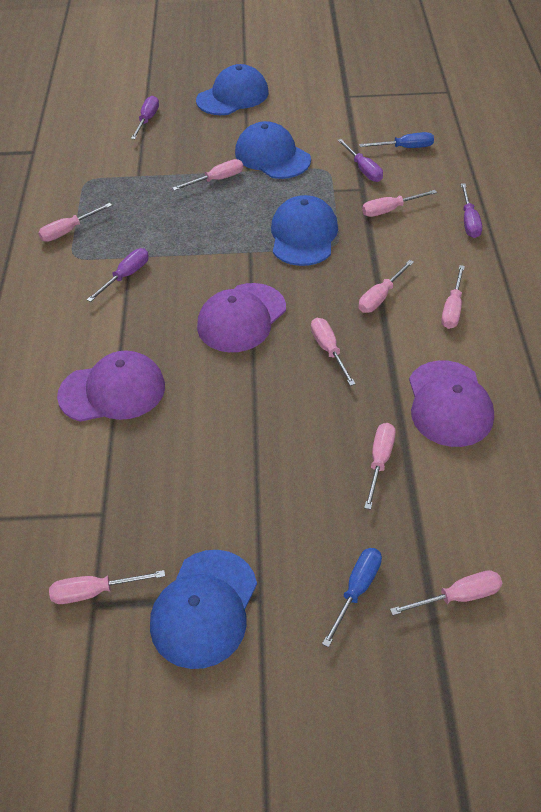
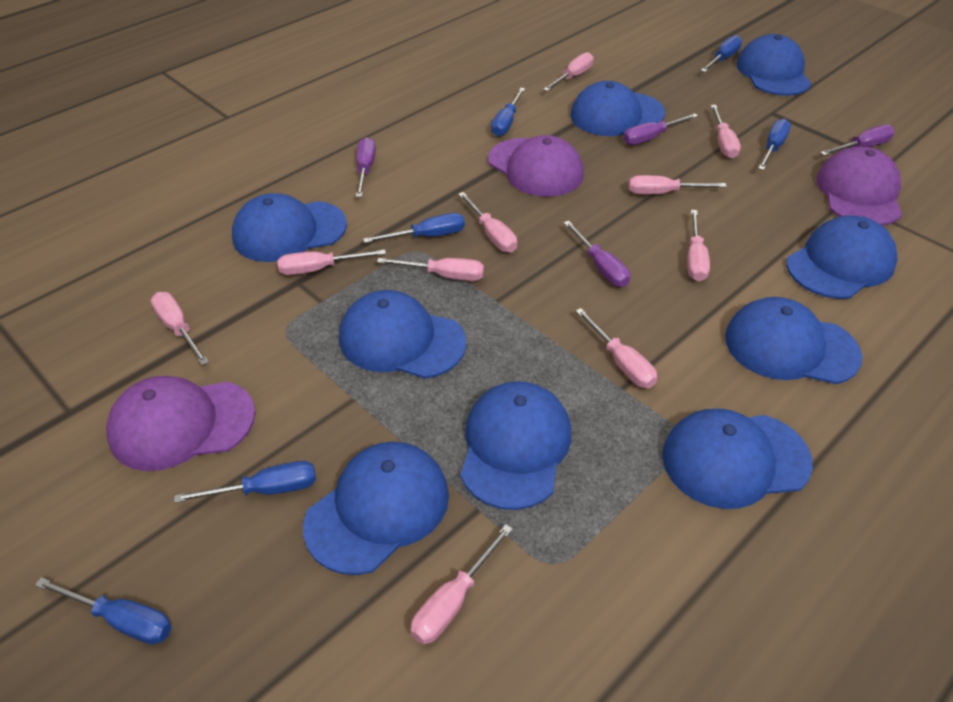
blue cap: 4 -> 9
blue screwdriver: 2 -> 6
pink screwdriver: 9 -> 10

